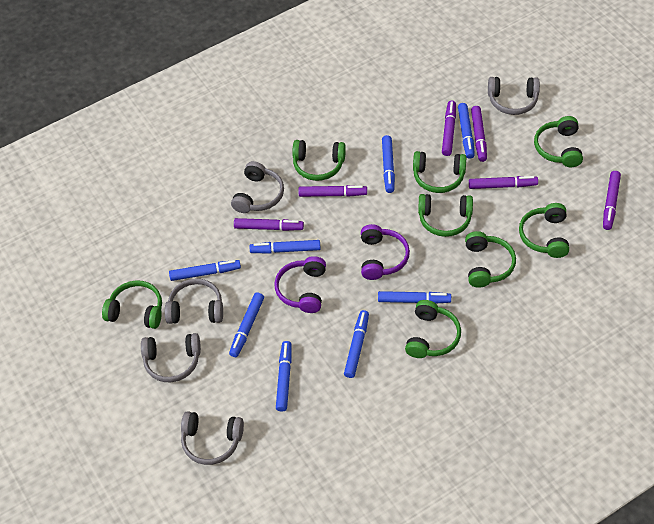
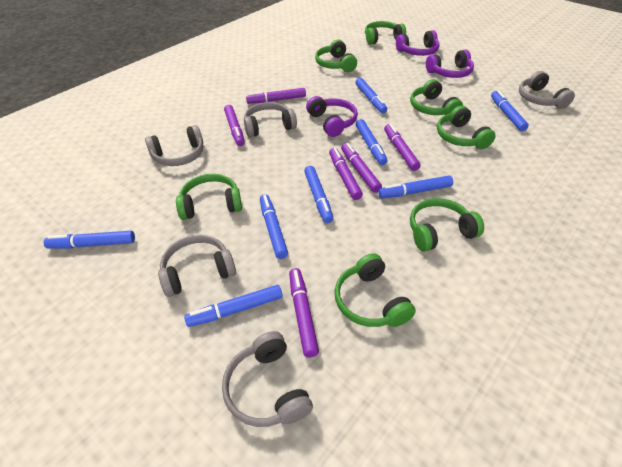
green headphones: 8 -> 7
purple headphones: 2 -> 3

